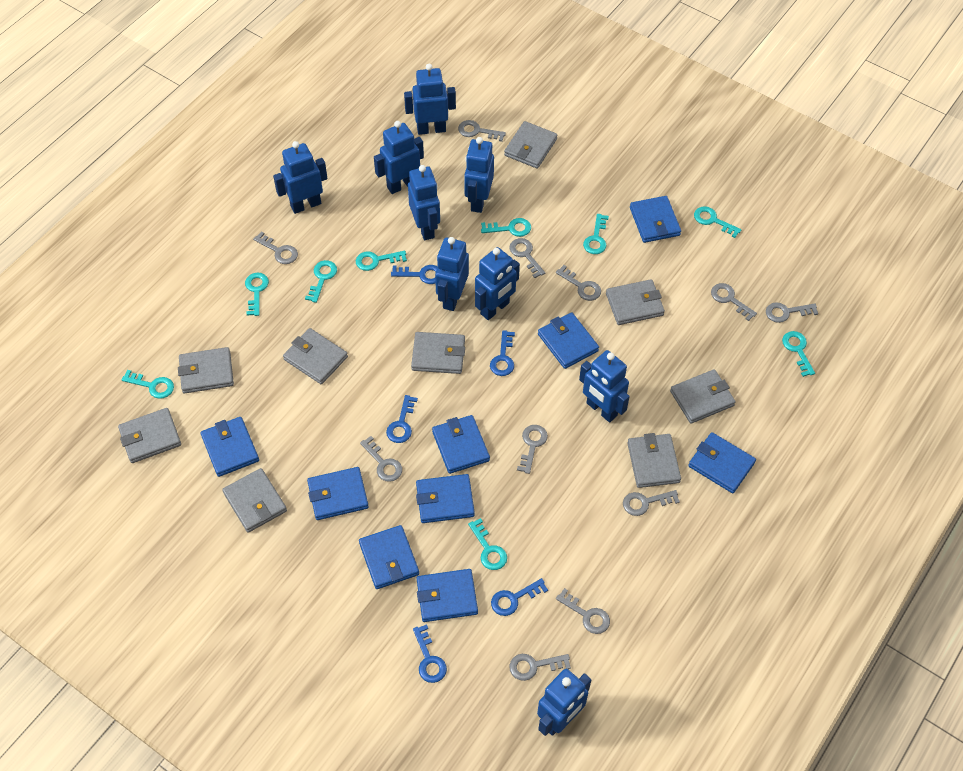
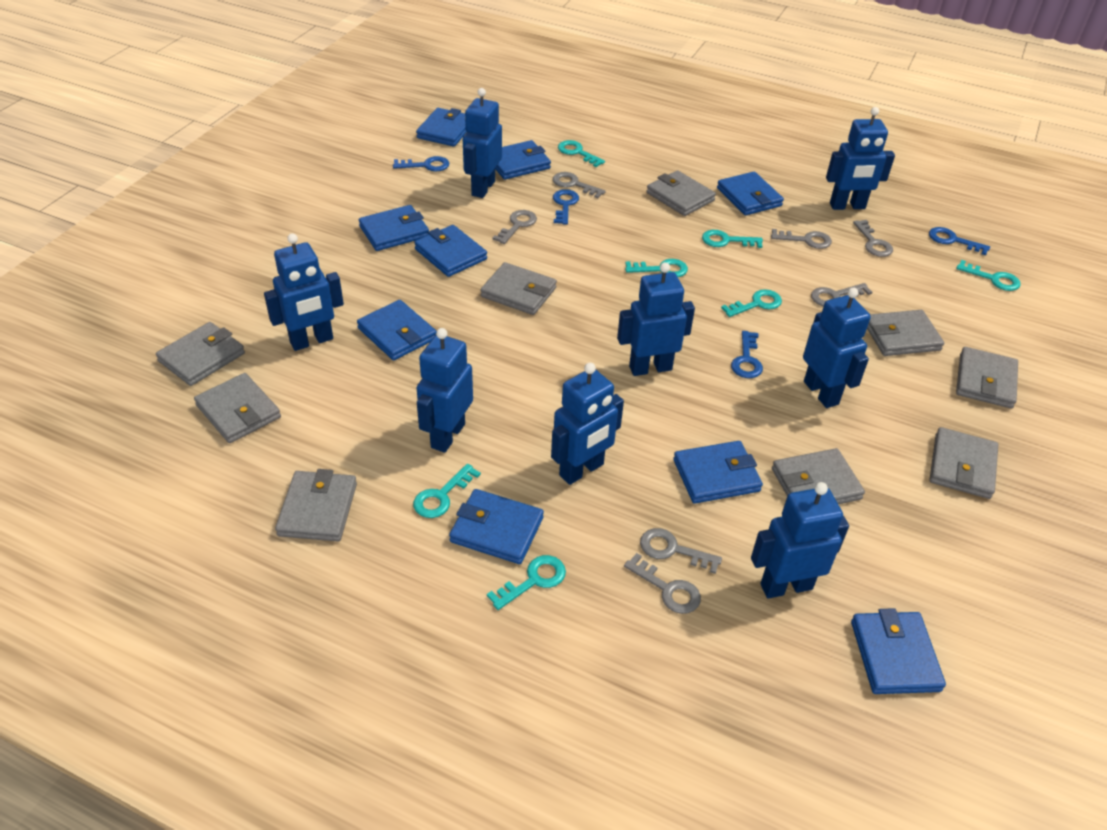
blue key: 5 -> 4
blue robot: 9 -> 8
grey key: 11 -> 7
turquoise key: 9 -> 7

